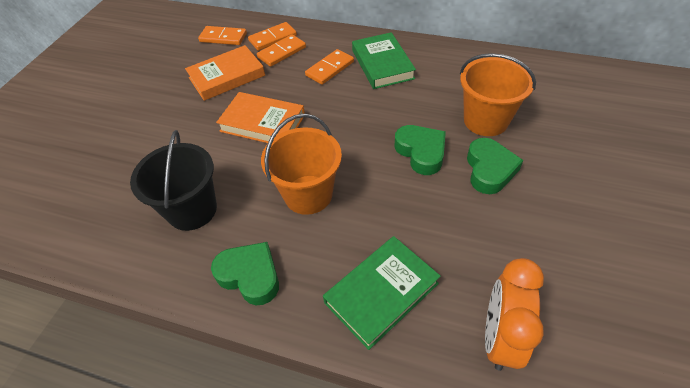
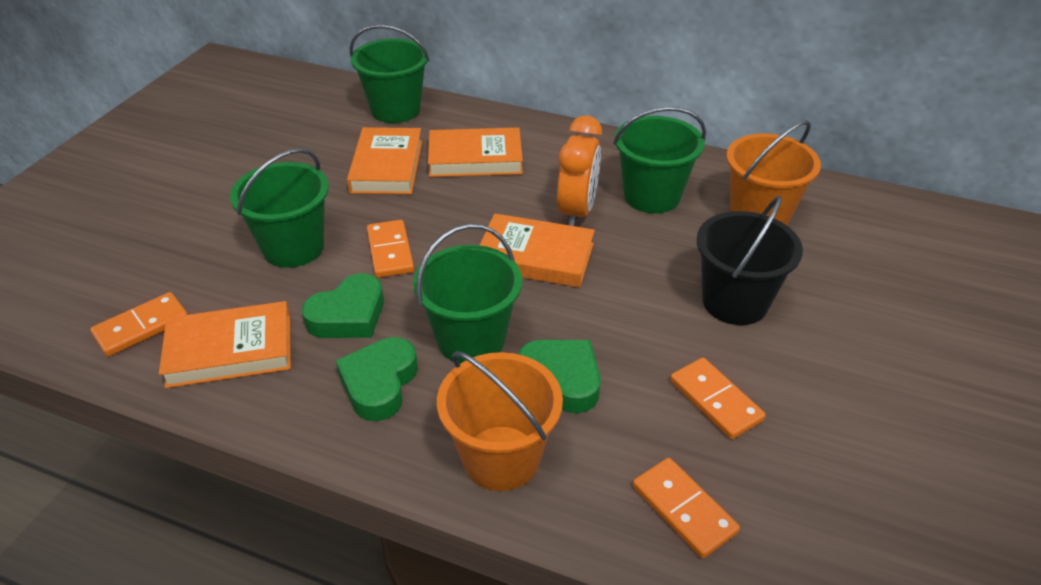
green book: 2 -> 0
green bucket: 0 -> 4
orange book: 2 -> 4

